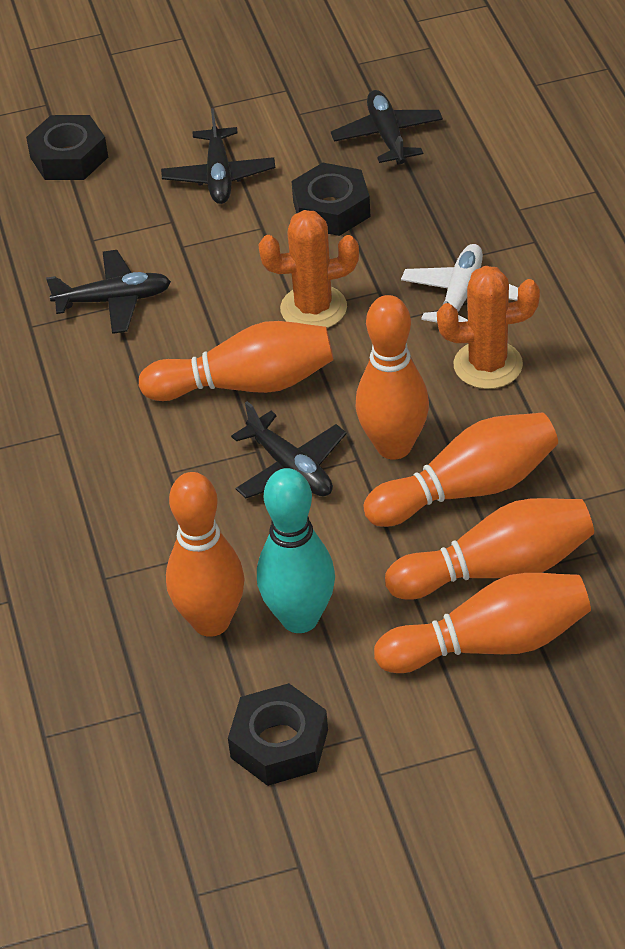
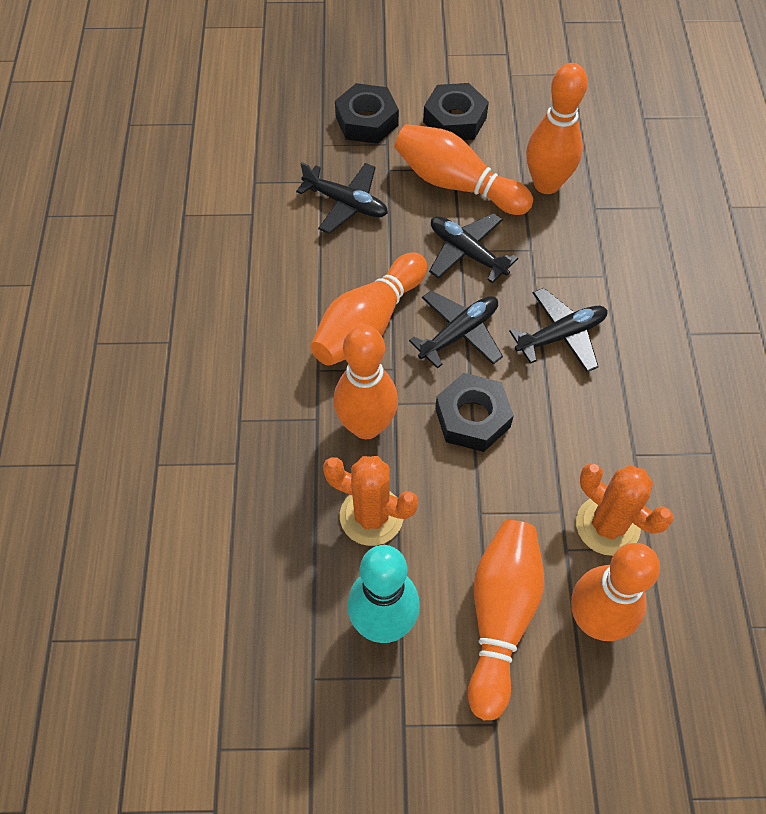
white plane: 1 -> 0

